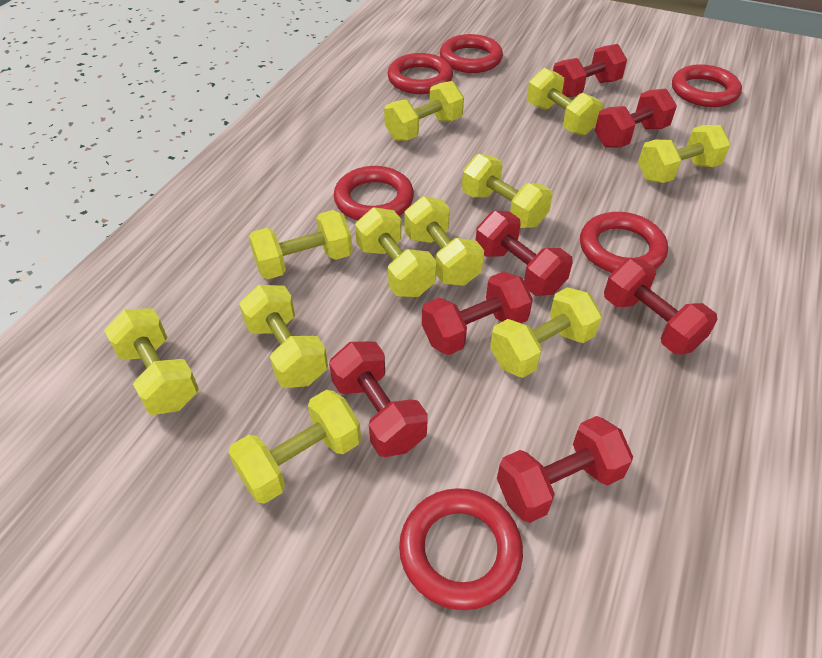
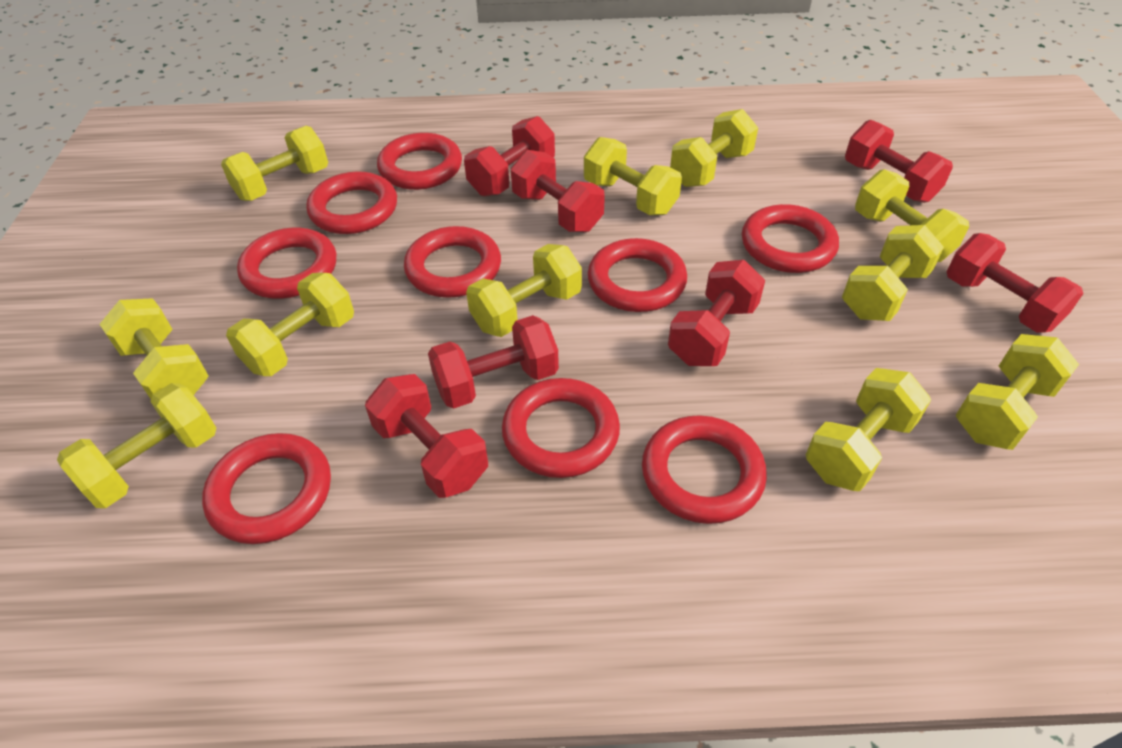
red ring: 6 -> 9

